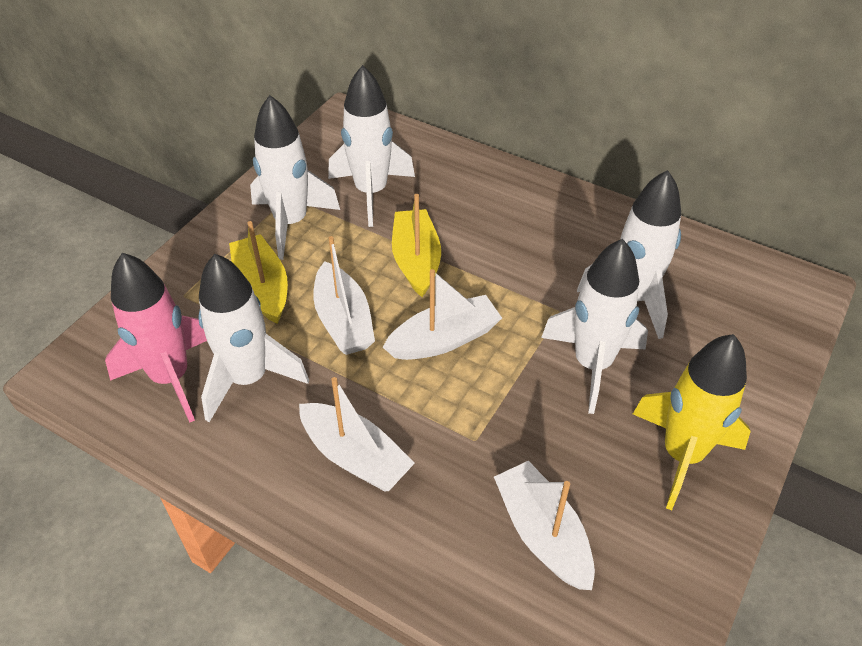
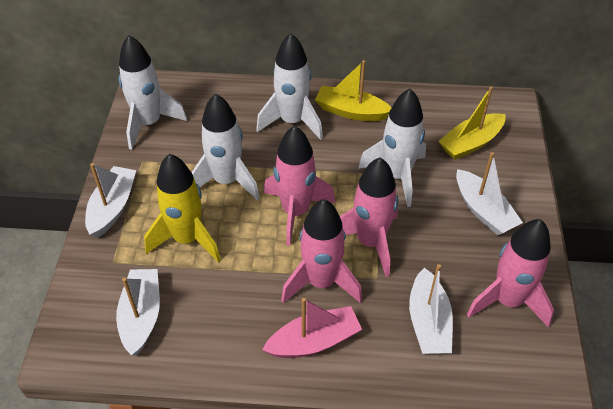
pink boat: 0 -> 1
pink rocket: 1 -> 4
white rocket: 5 -> 4

